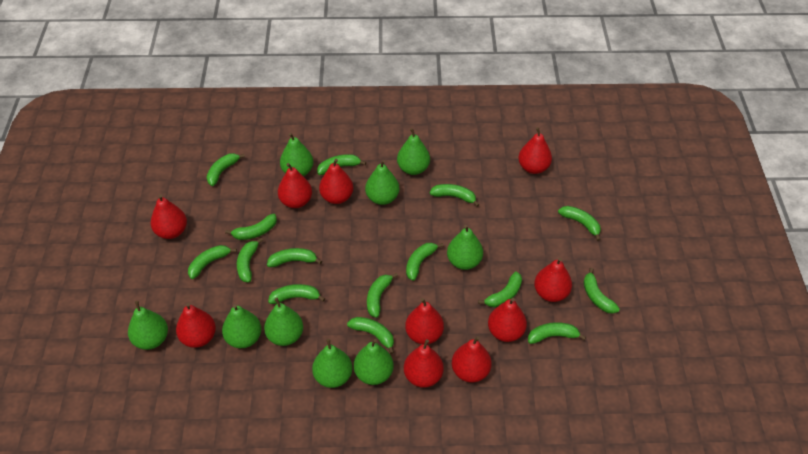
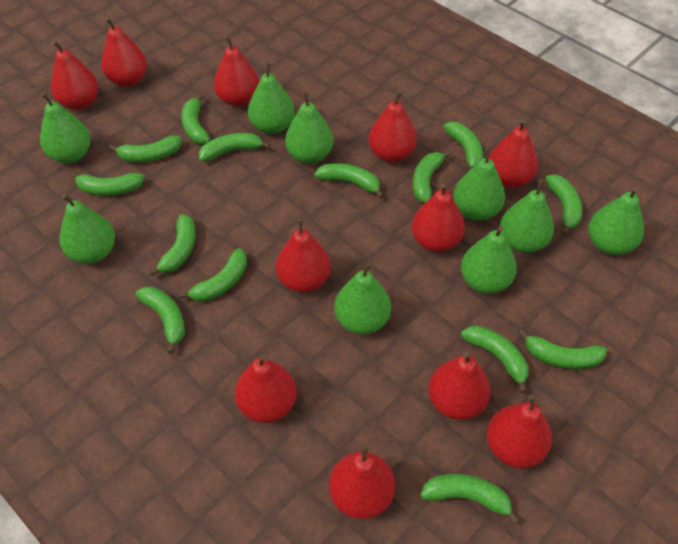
green banana: 15 -> 14
red pear: 10 -> 11

